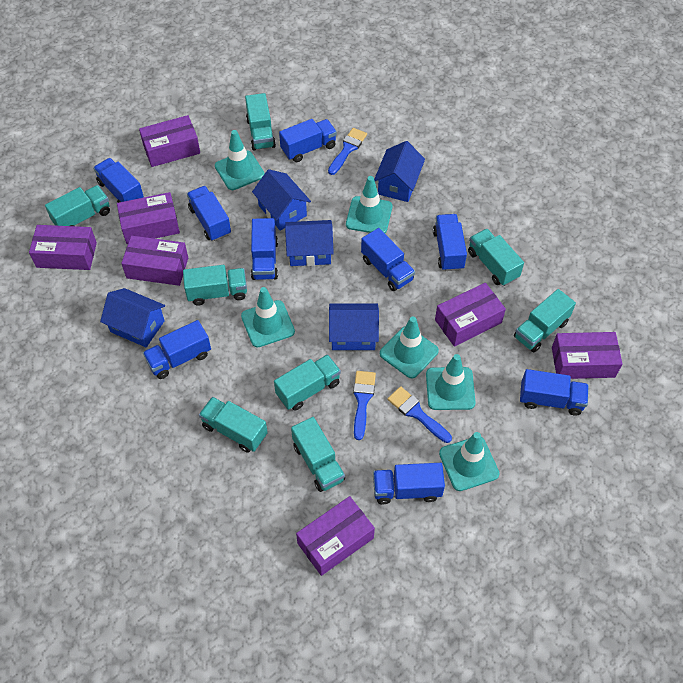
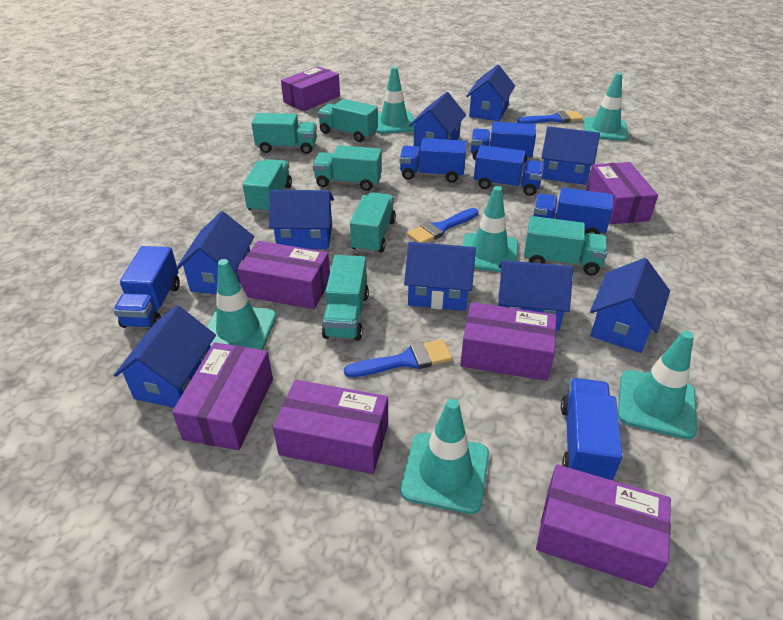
blue house: 5 -> 9
blue truck: 9 -> 6
turquoise truck: 8 -> 7

